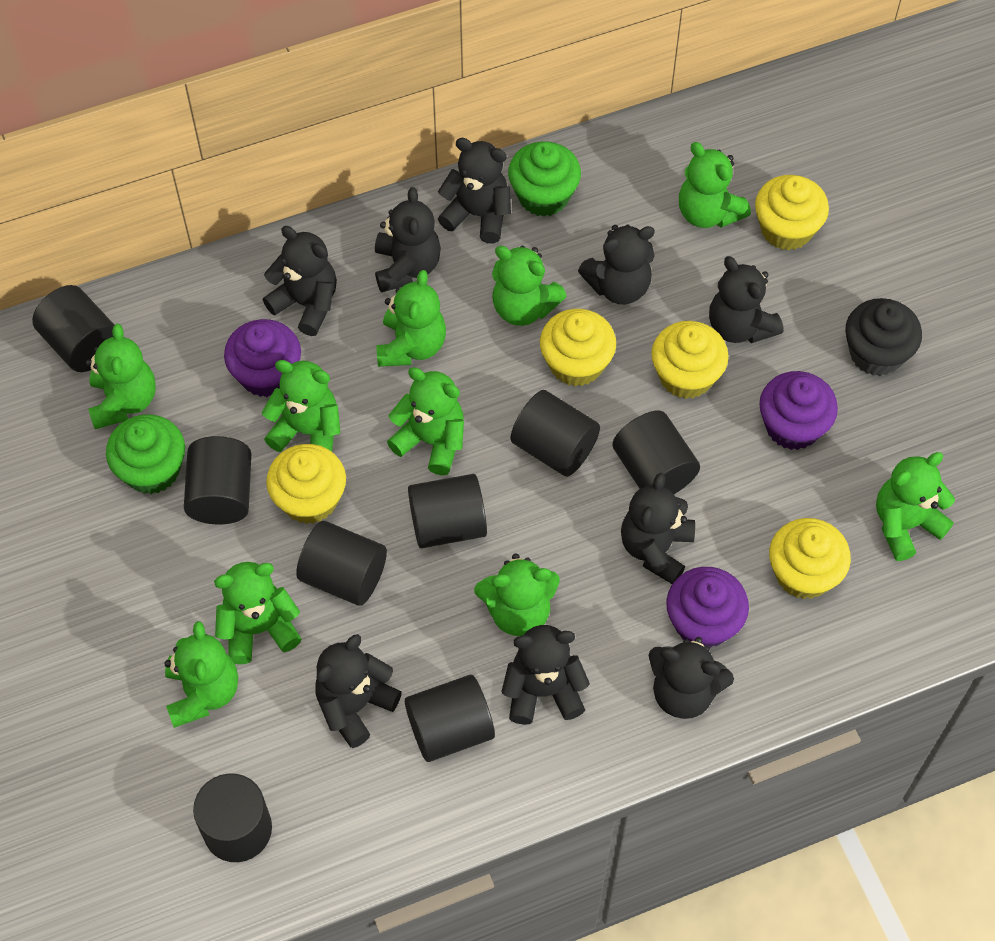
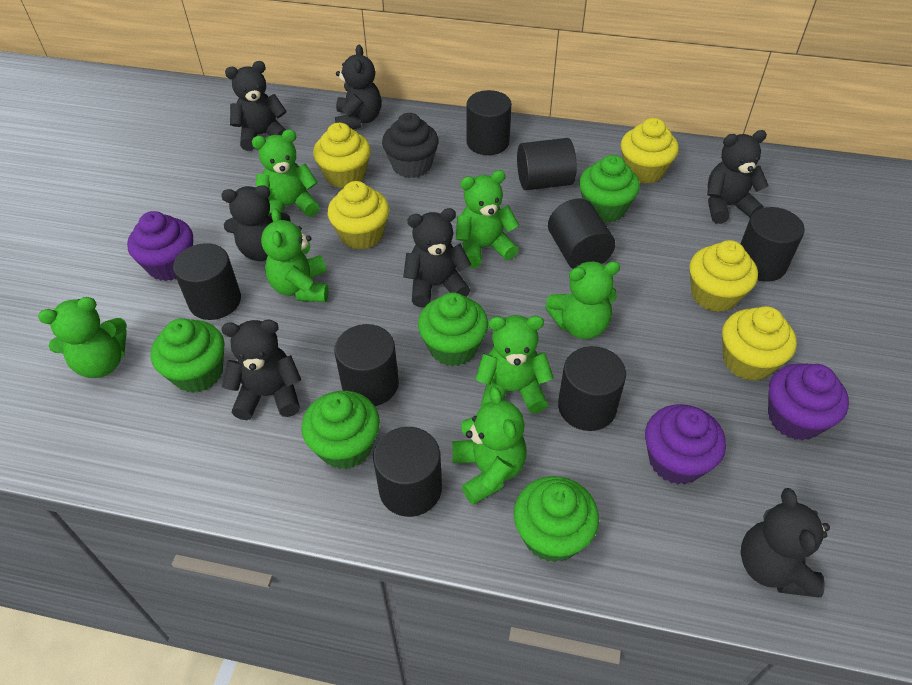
black teddy bear: 9 -> 7
green cupcake: 2 -> 5
green teddy bear: 10 -> 7

